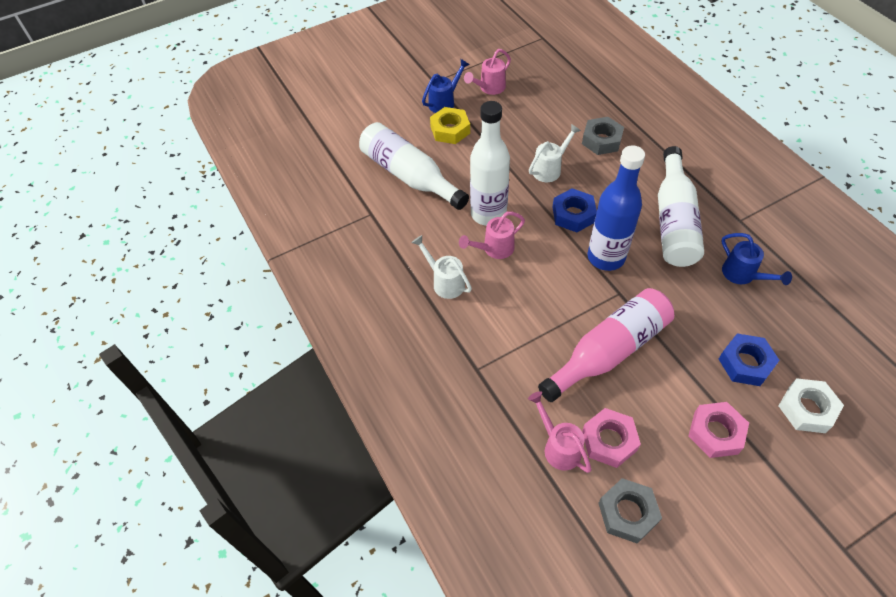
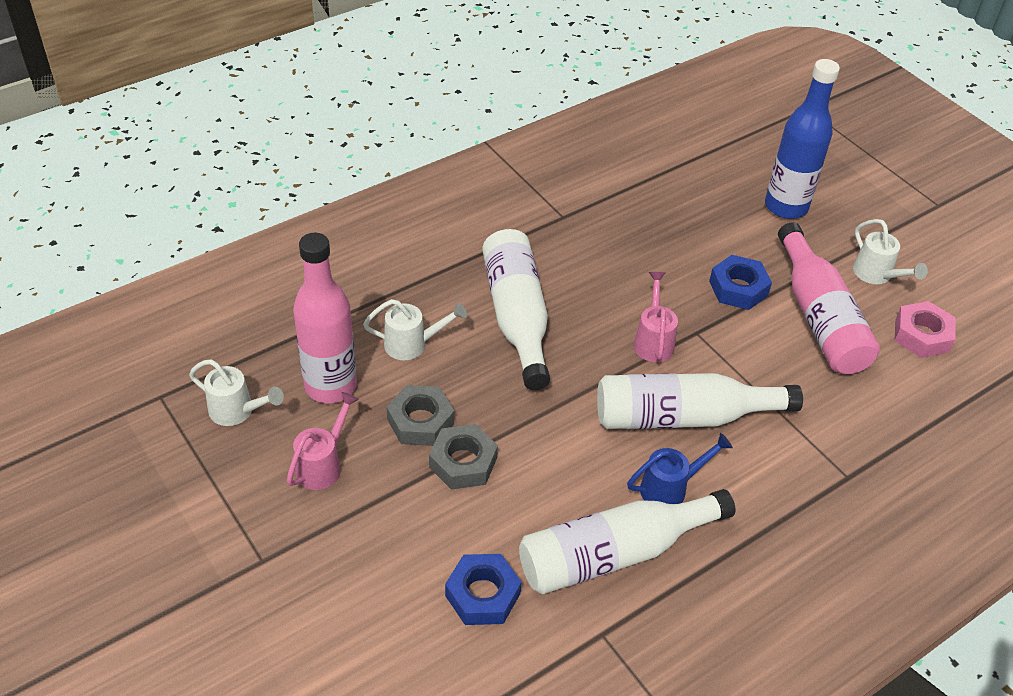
blue watering can: 2 -> 1
pink bottle: 1 -> 2
pink nut: 2 -> 1
pink watering can: 3 -> 2
white nut: 1 -> 0
white watering can: 2 -> 3
yellow nut: 1 -> 0

